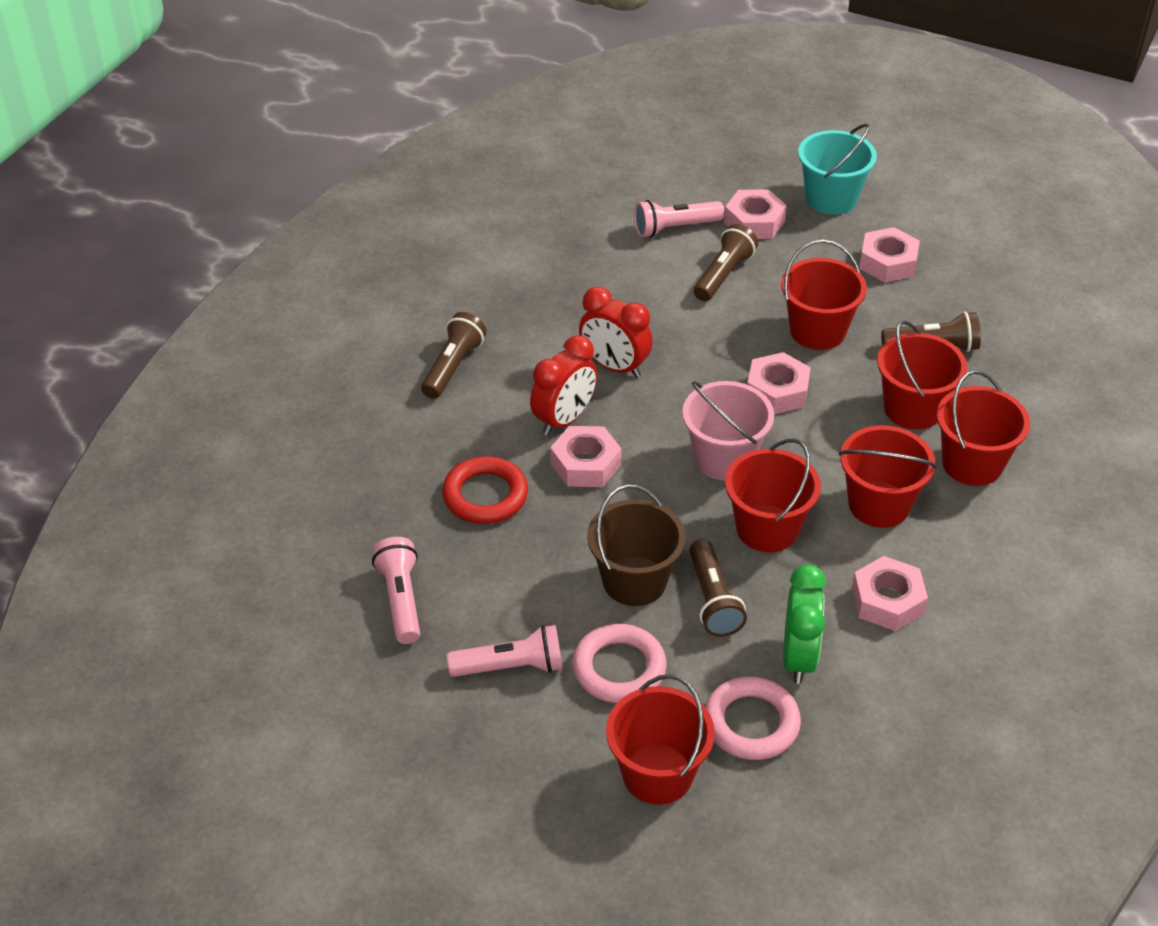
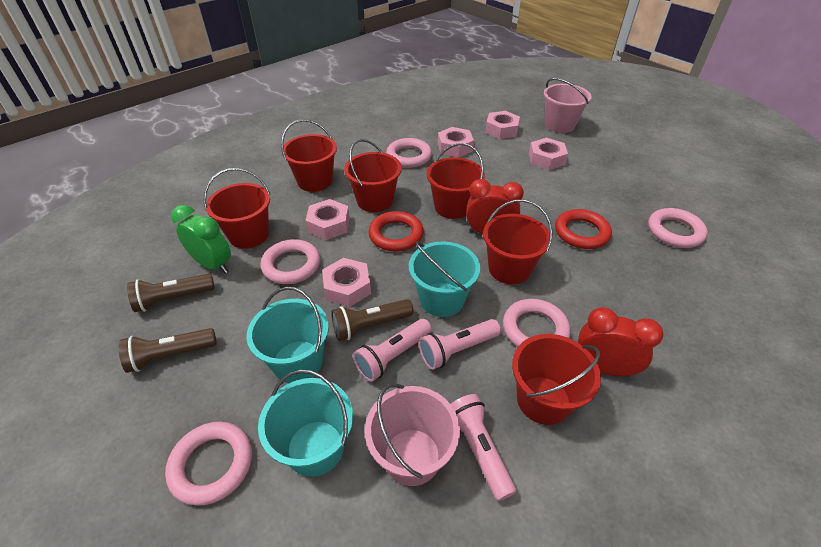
brown bucket: 1 -> 0
brown flashlight: 4 -> 3
pink bucket: 1 -> 2
pink ring: 2 -> 5
red ring: 1 -> 2
turquoise bucket: 1 -> 3

